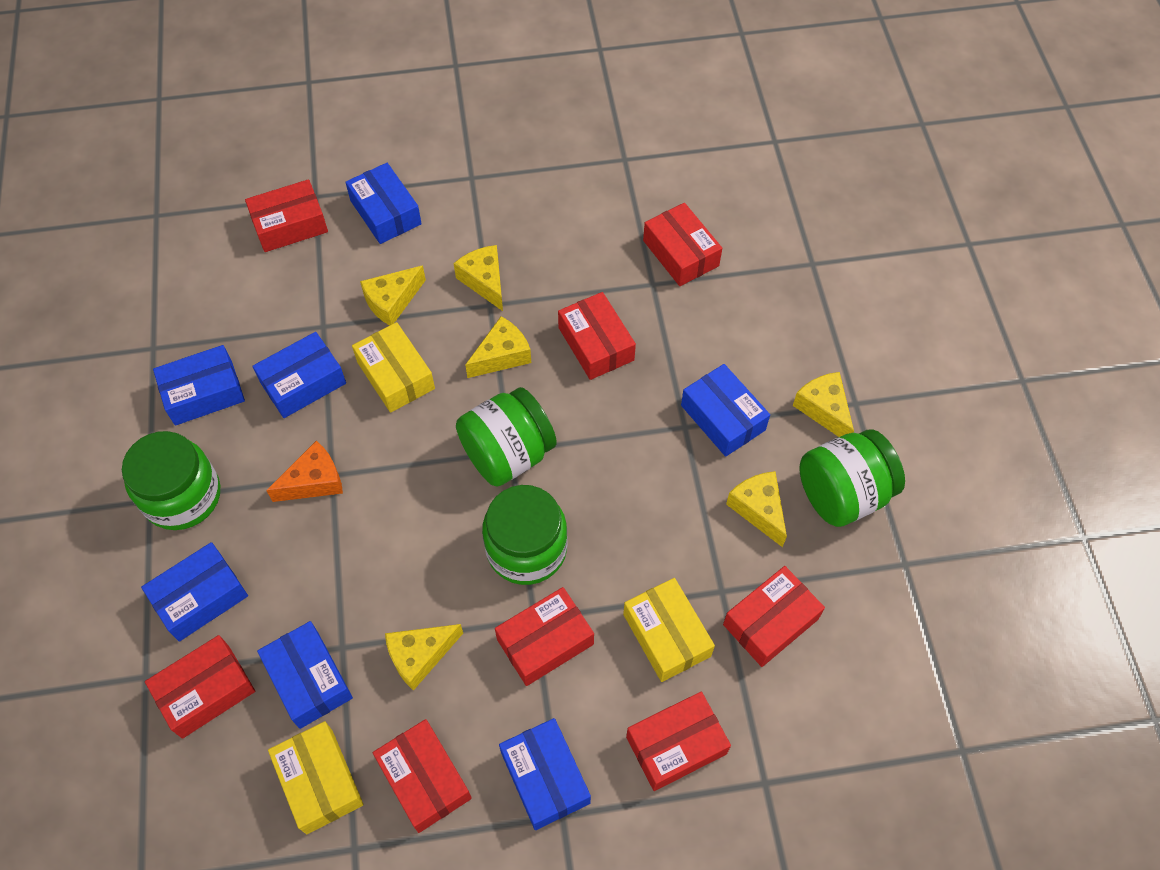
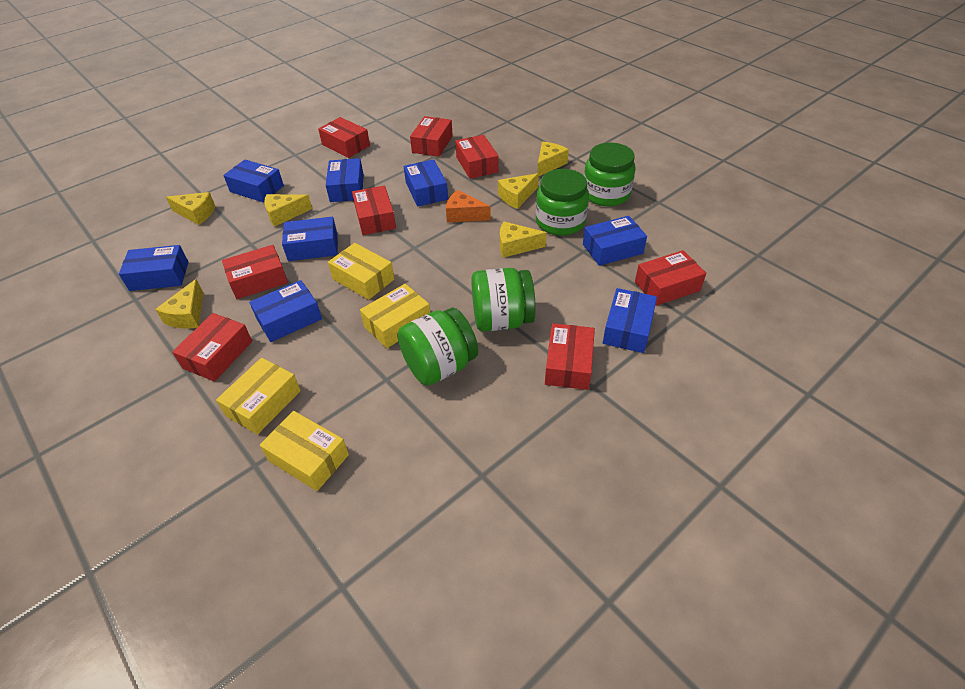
blue box: 7 -> 8
yellow box: 3 -> 4

